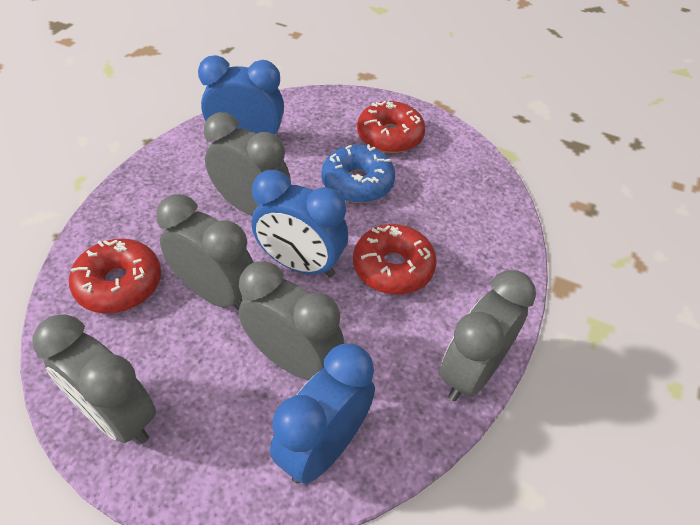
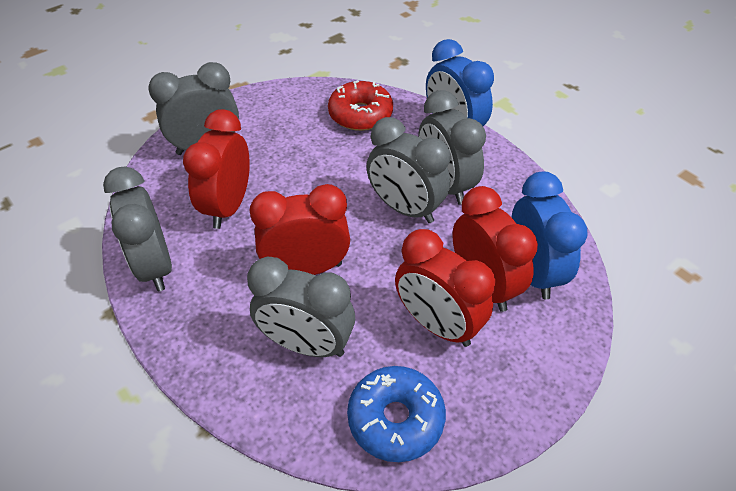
blue clock: 3 -> 2
red clock: 0 -> 4
red donut: 3 -> 1

